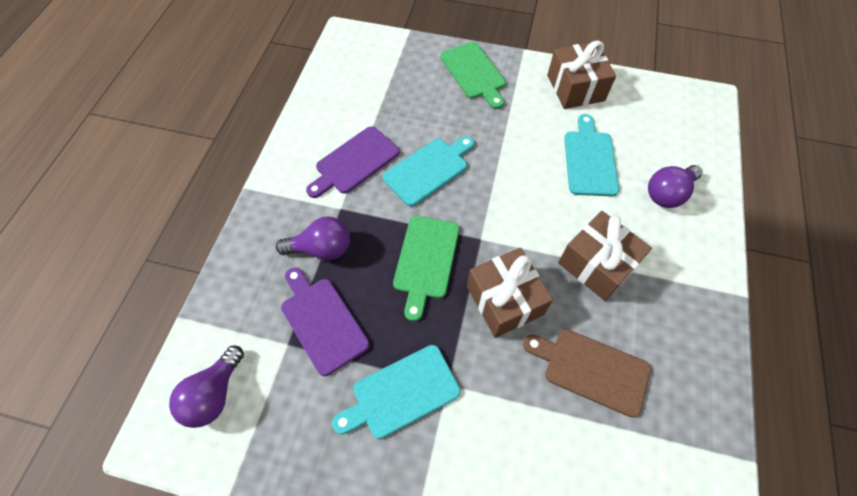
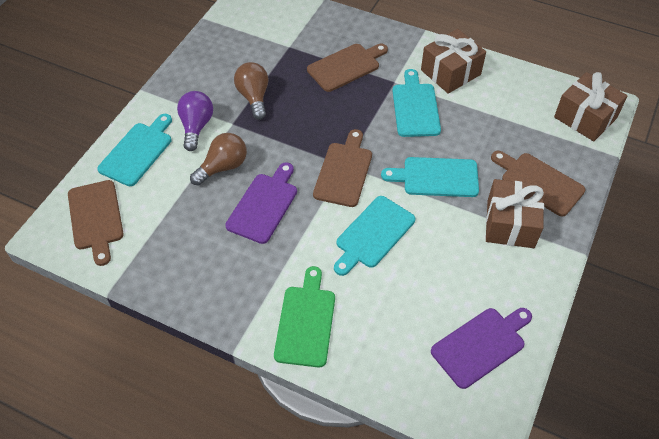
brown cutting board: 1 -> 4
brown light bulb: 0 -> 2
green cutting board: 2 -> 1
purple light bulb: 3 -> 1
turquoise cutting board: 3 -> 4

